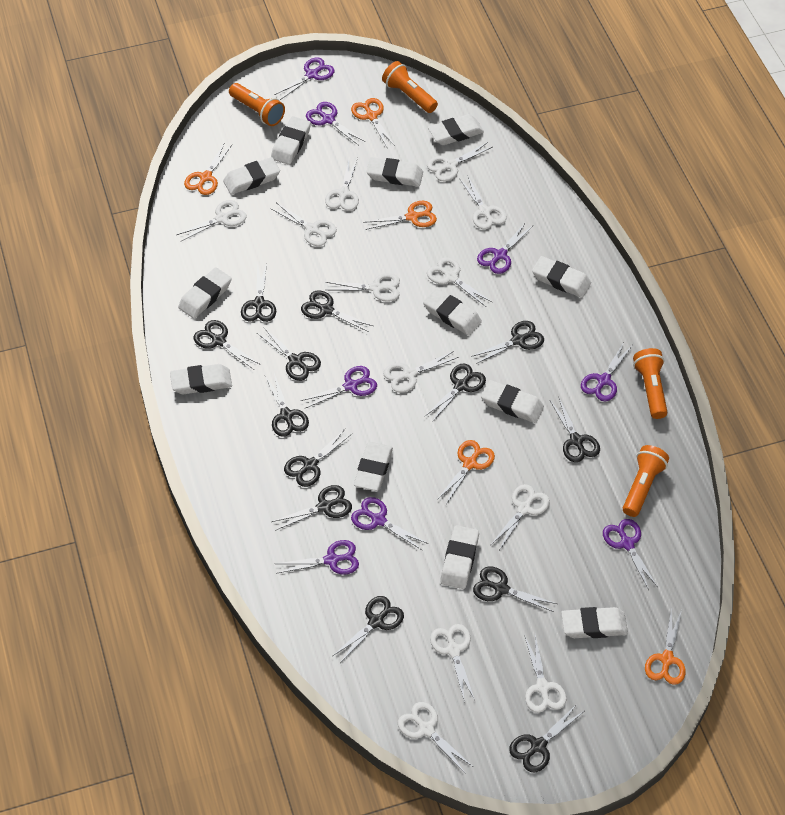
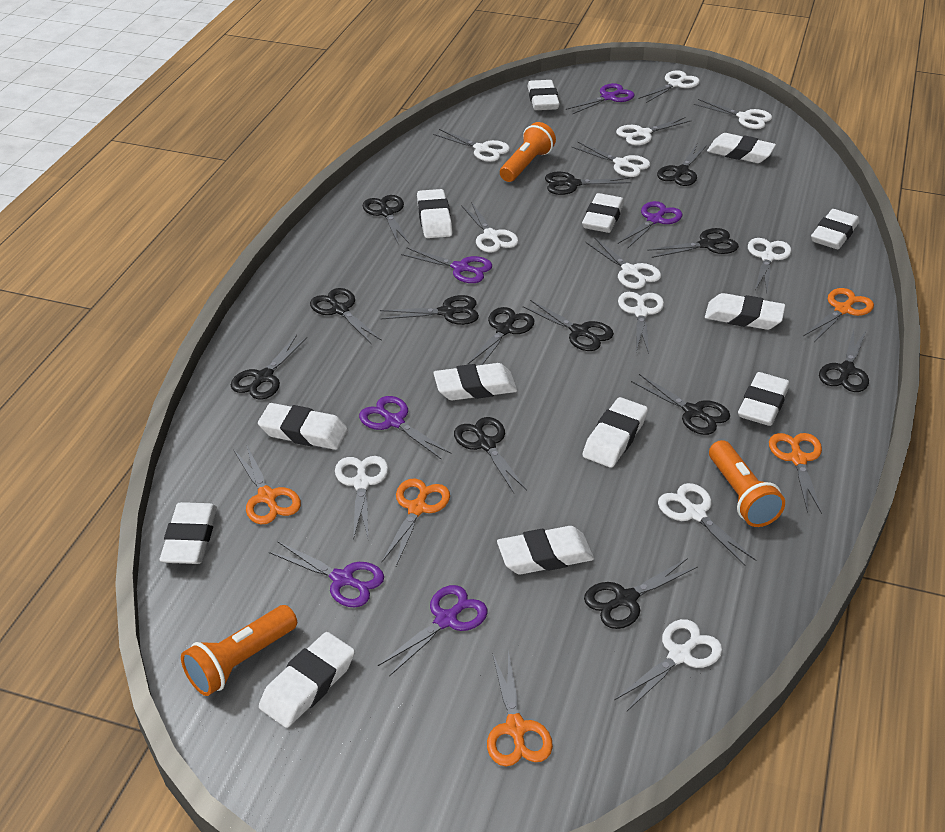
orange flashlight: 4 -> 3
purple scissors: 8 -> 6
white eraser: 12 -> 13

